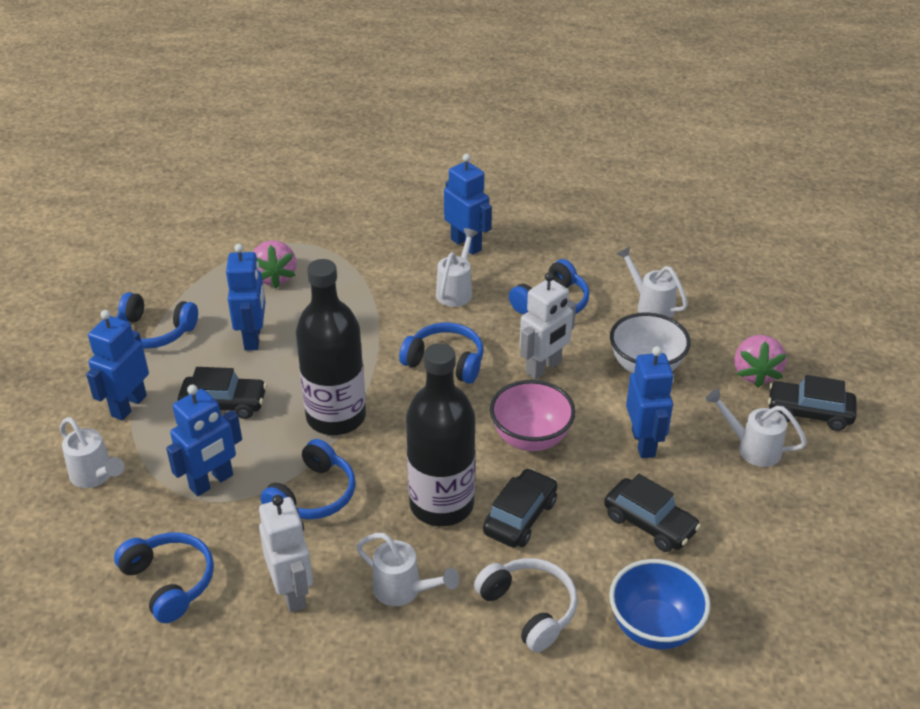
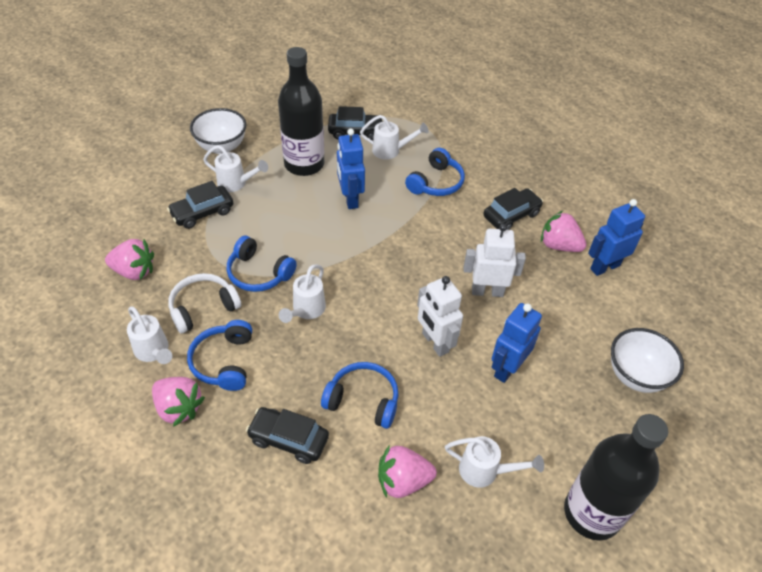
blue bowl: 1 -> 0
blue headphones: 5 -> 4
blue robot: 5 -> 3
pink bowl: 1 -> 0
pink strawberry: 2 -> 4
white bowl: 1 -> 2

